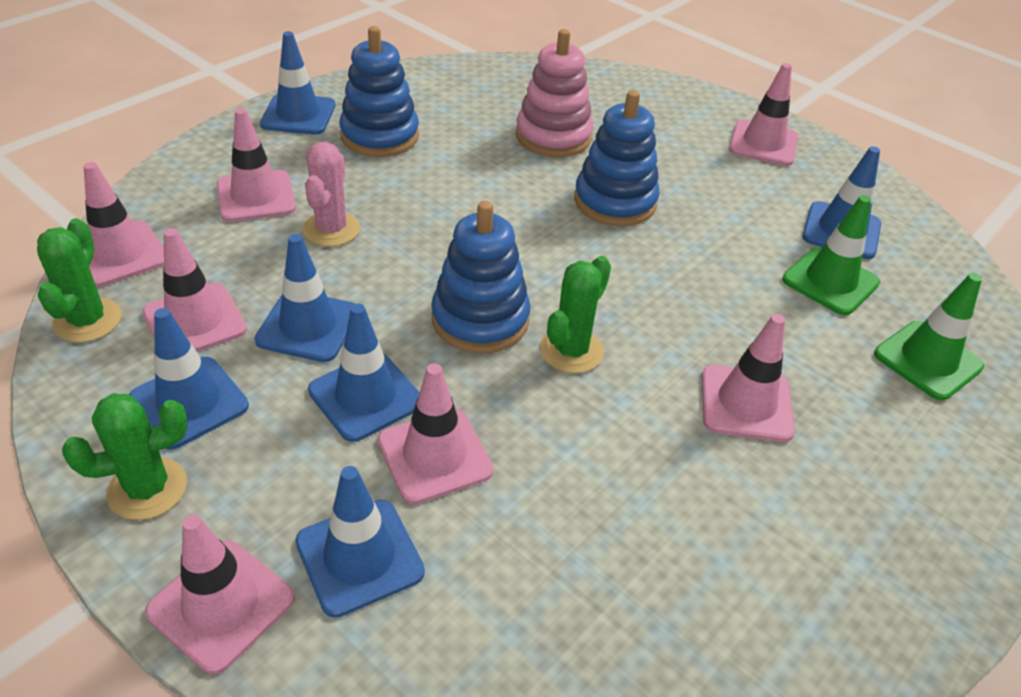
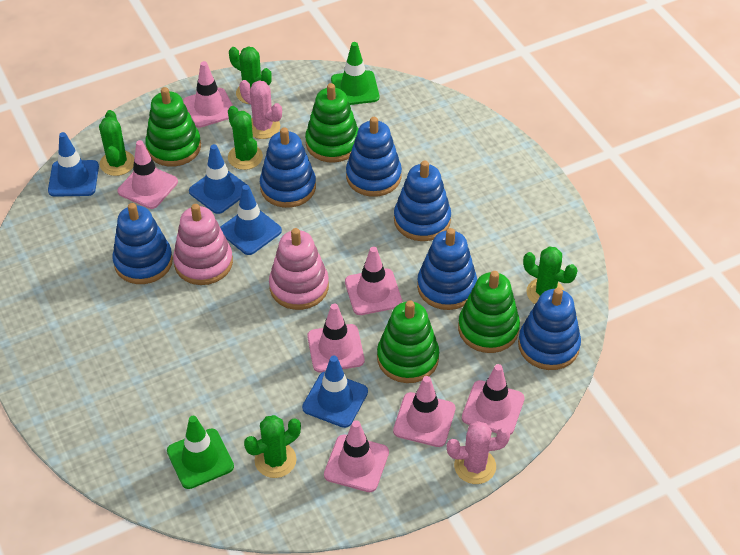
blue stacking toy: 3 -> 6
blue traffic cone: 6 -> 4
green cactus: 3 -> 5
green stacking toy: 0 -> 4
pink cactus: 1 -> 2
pink stacking toy: 1 -> 2

